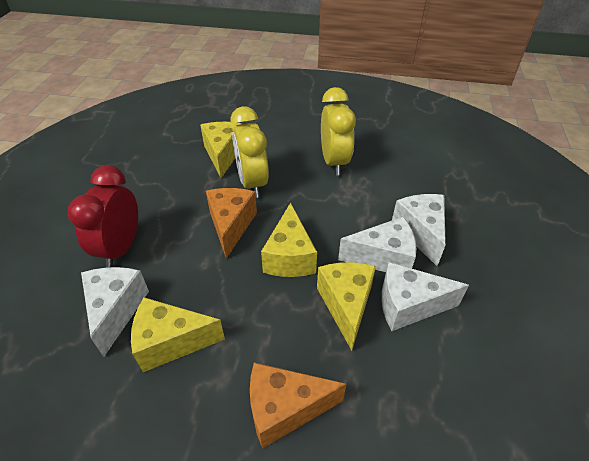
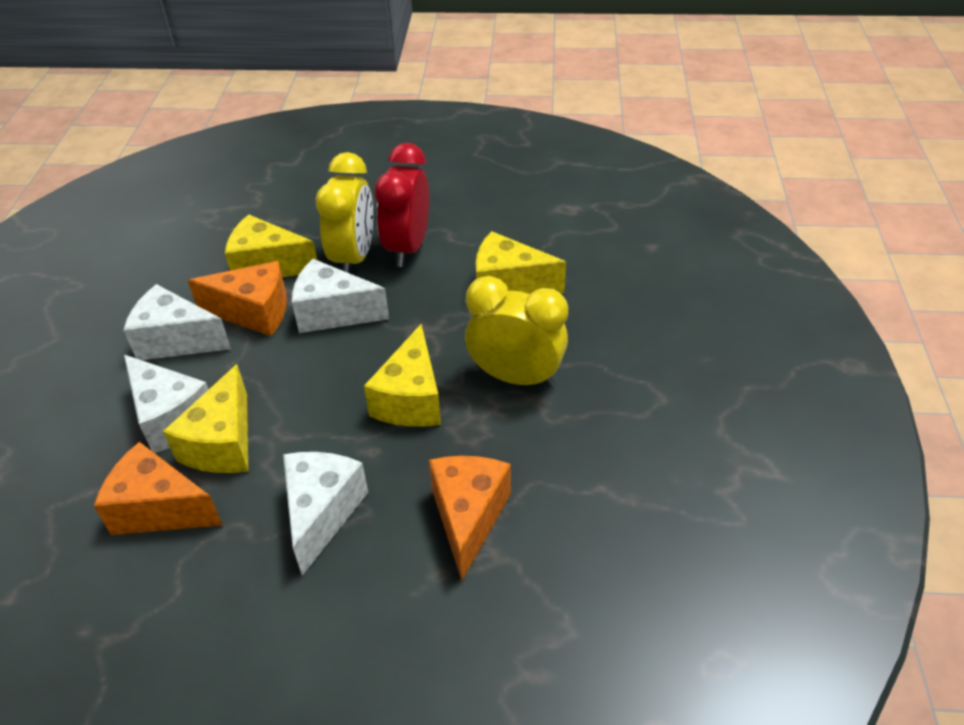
orange cheese: 2 -> 3

